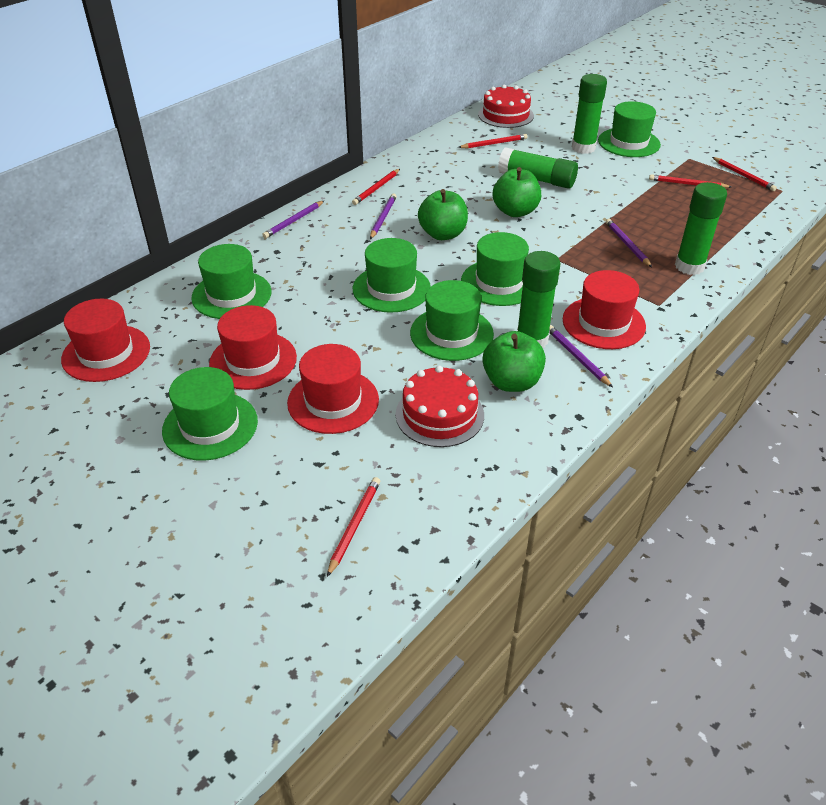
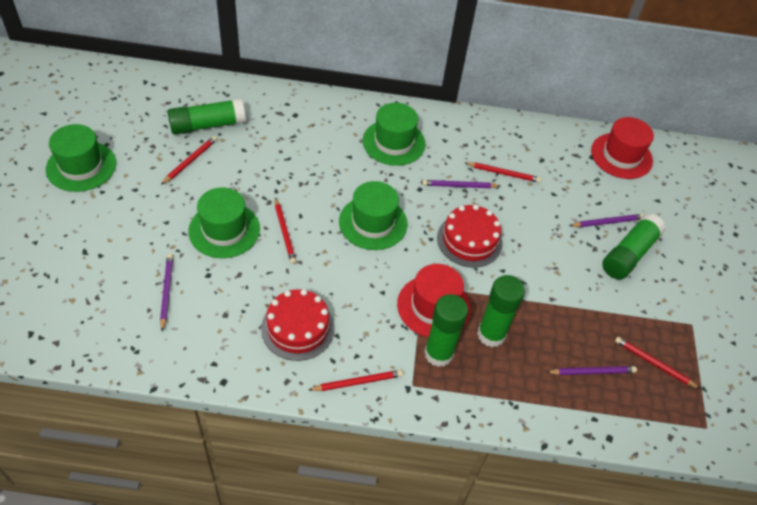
green apple: 3 -> 0
green hat: 6 -> 4
red hat: 4 -> 2

